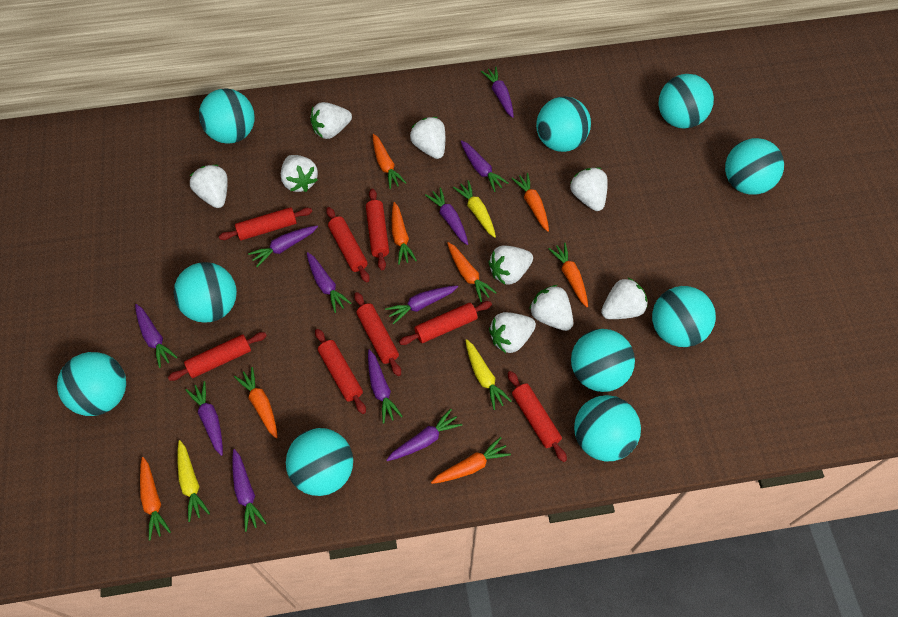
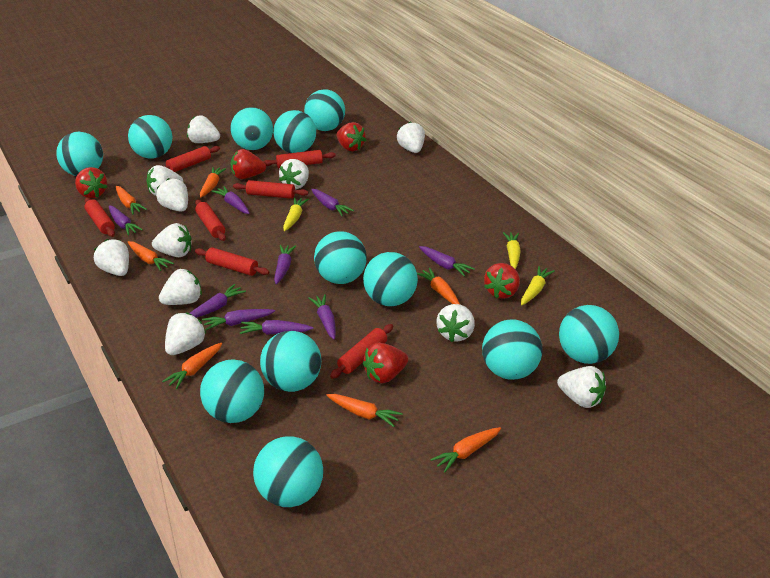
orange carrot: 8 -> 7
purple carrot: 11 -> 9
red rolling pin: 8 -> 7
red strawberry: 0 -> 5
turquoise ball: 10 -> 12
white strawberry: 9 -> 11

